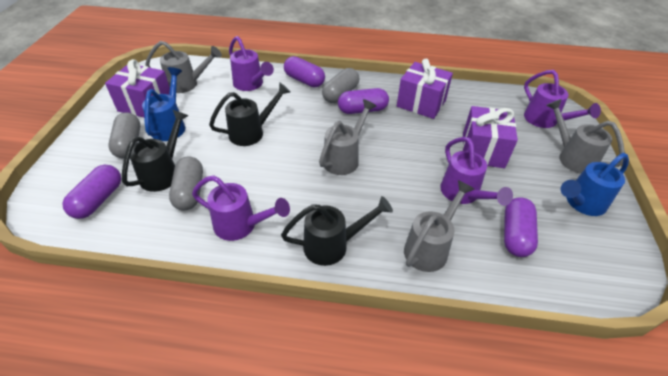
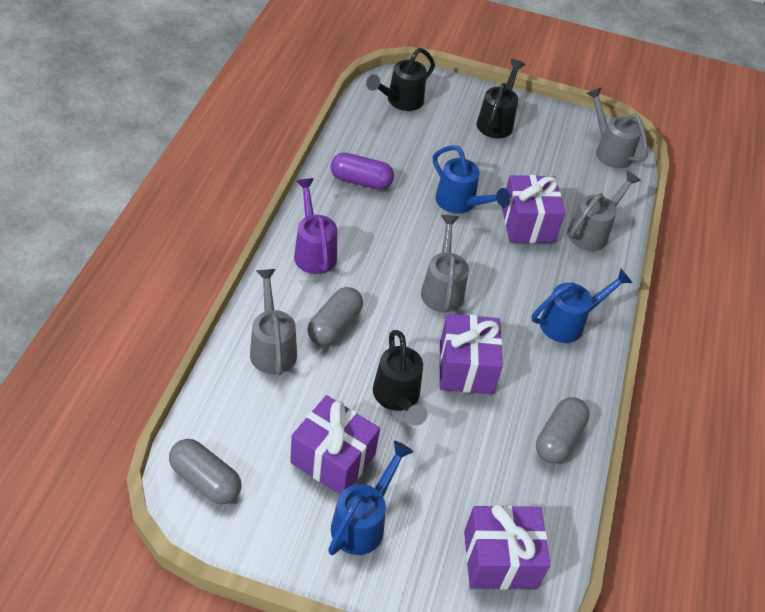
blue watering can: 2 -> 3
purple capsule: 4 -> 1
purple gift: 3 -> 4
purple watering can: 4 -> 1

